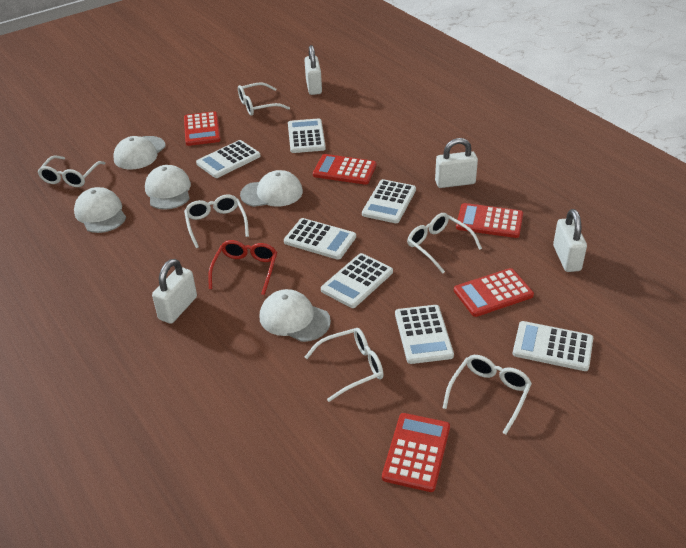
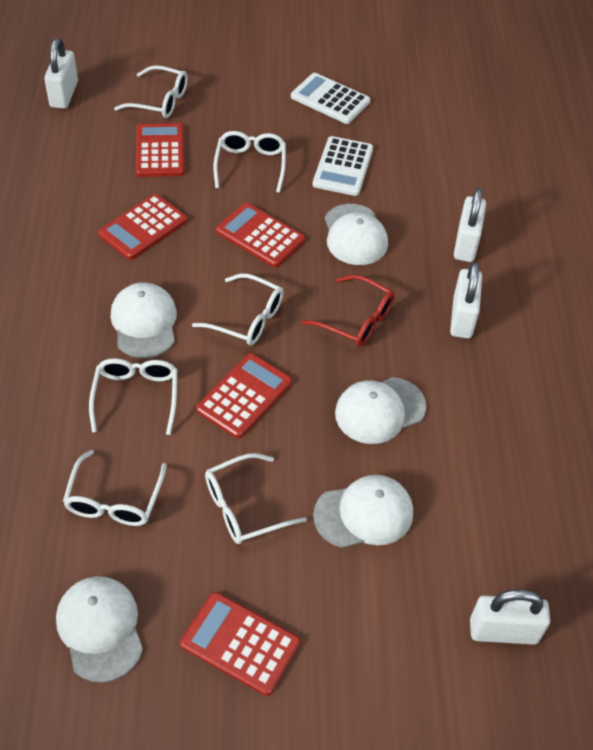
white calculator: 7 -> 2

